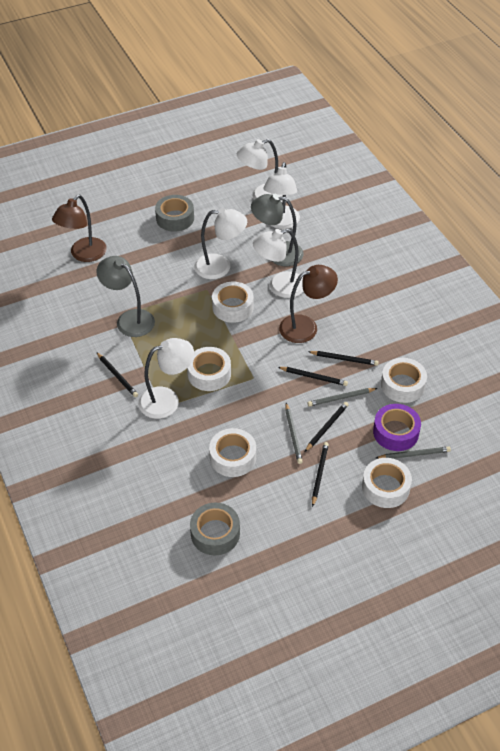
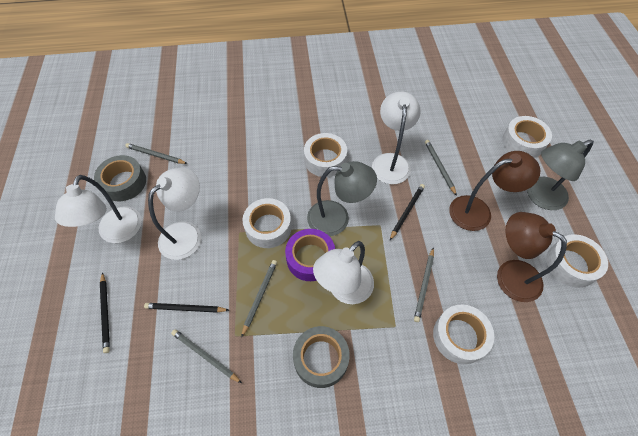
black pencil: 5 -> 3
grey pencil: 3 -> 5
white lamp: 5 -> 4

